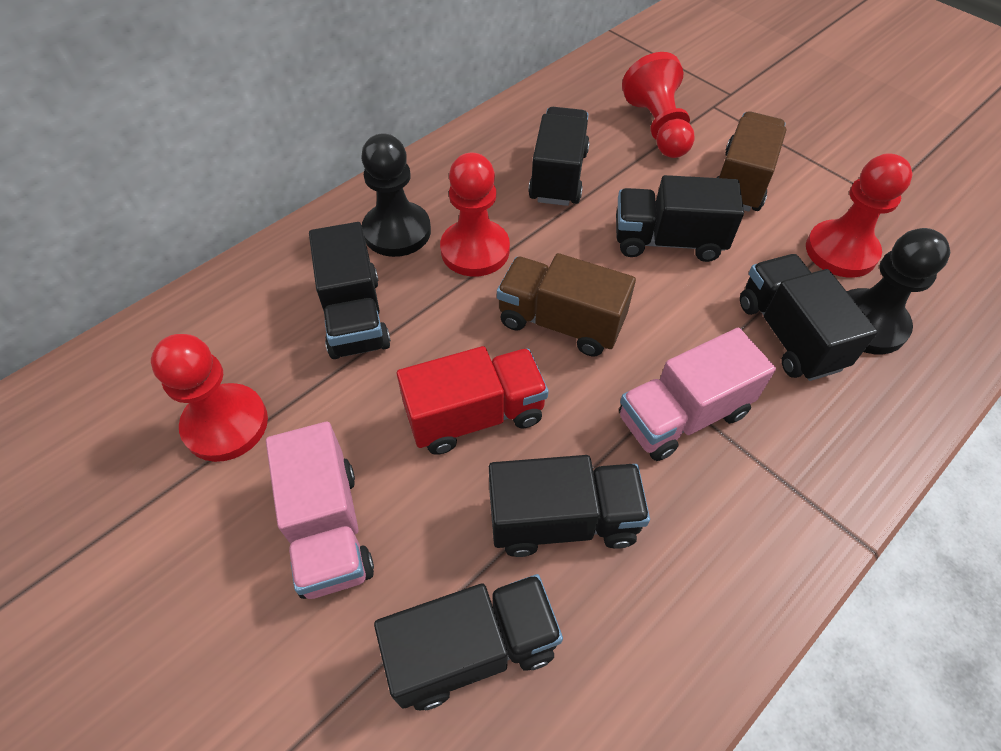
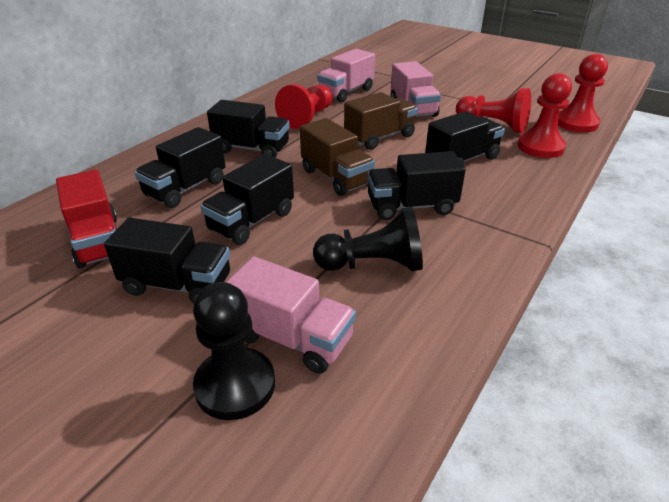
pink truck: 2 -> 3

